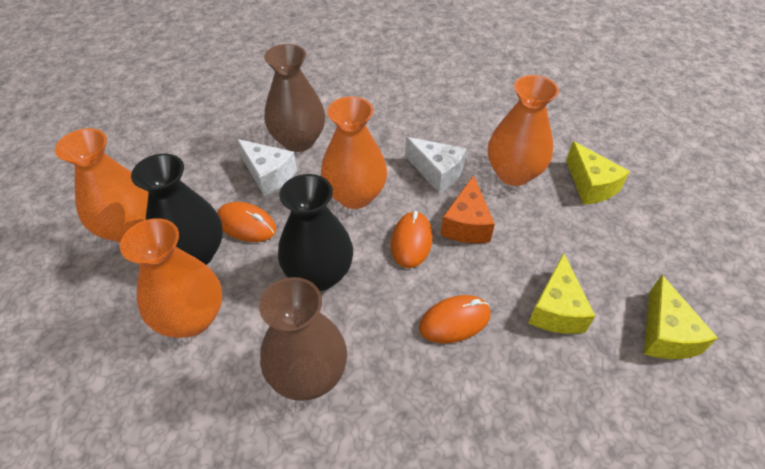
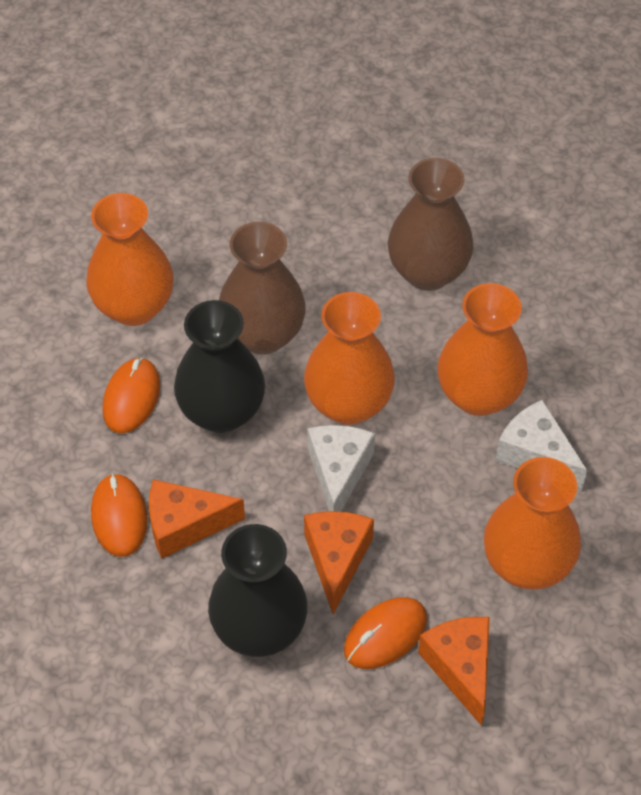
orange cheese: 1 -> 3
yellow cheese: 3 -> 0

